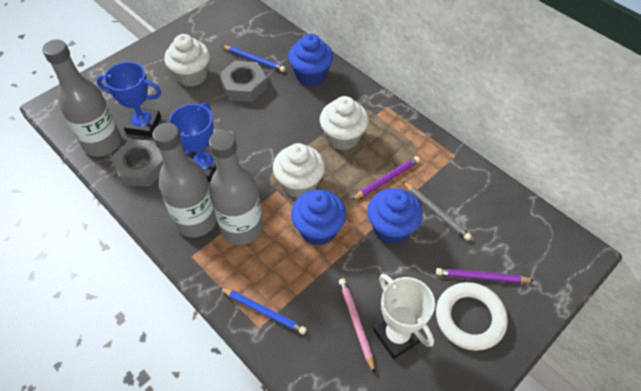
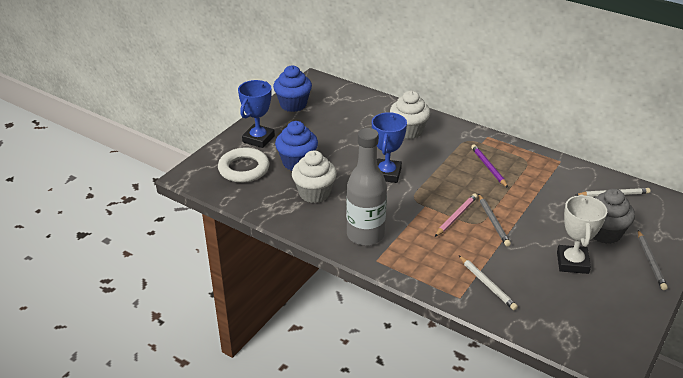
blue cupcake: 3 -> 2
blue pencil: 2 -> 0
grey bottle: 3 -> 1
grey cupcake: 0 -> 1
grey nut: 2 -> 0
grey pencil: 1 -> 2
purple pencil: 2 -> 1
white cupcake: 3 -> 2
white pencil: 0 -> 2

